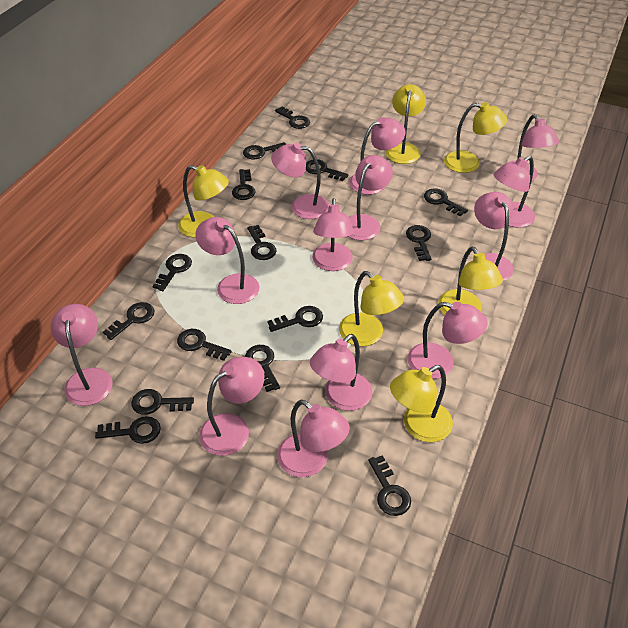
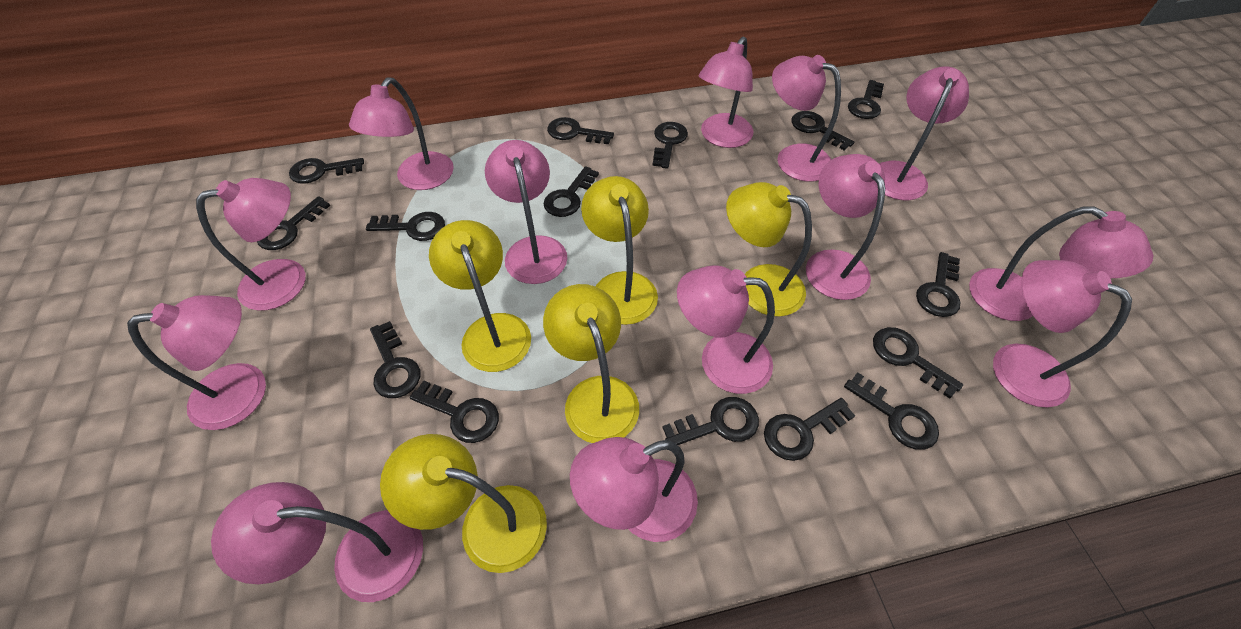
yellow lamp: 6 -> 5

